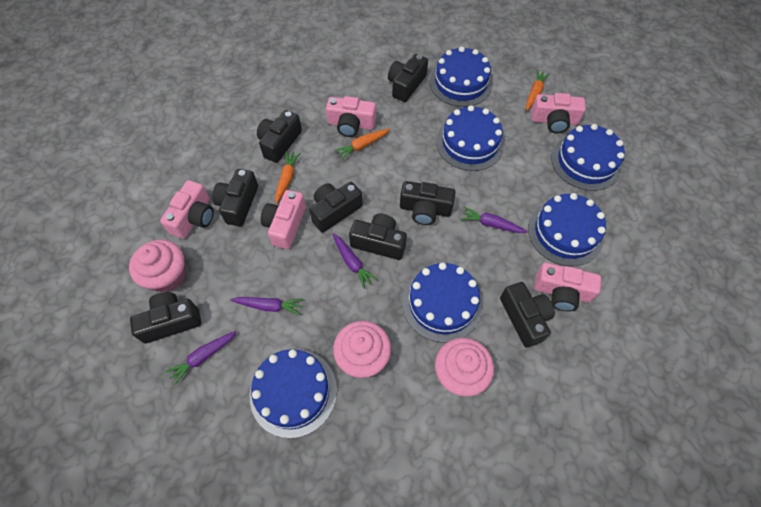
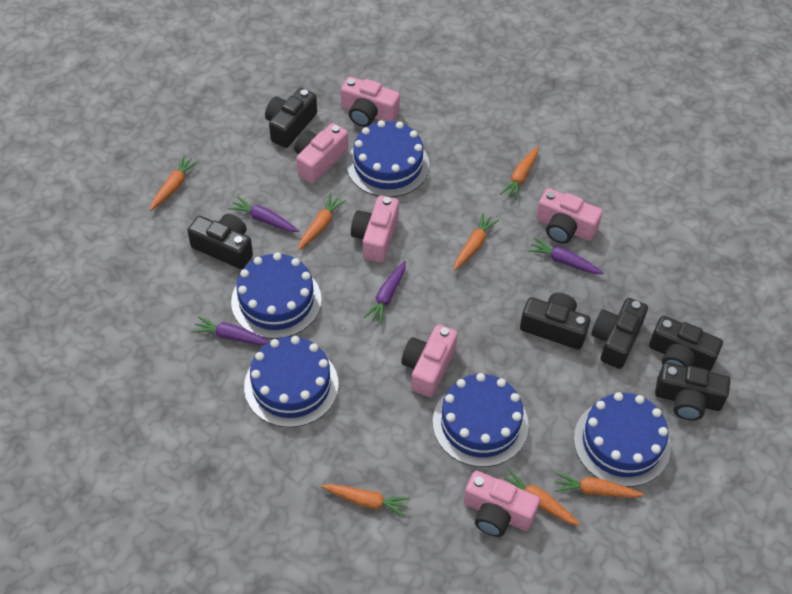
black camera: 8 -> 6
blue cake: 6 -> 5
orange carrot: 3 -> 7
pink camera: 5 -> 6
pink cupcake: 3 -> 0

